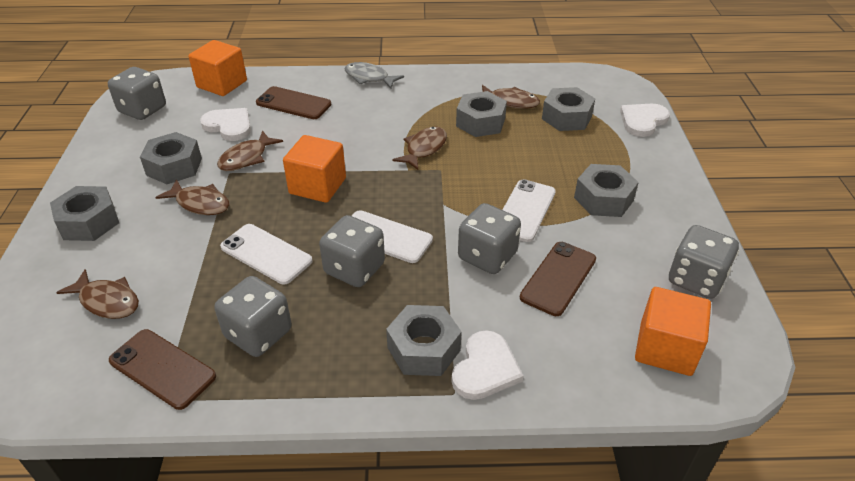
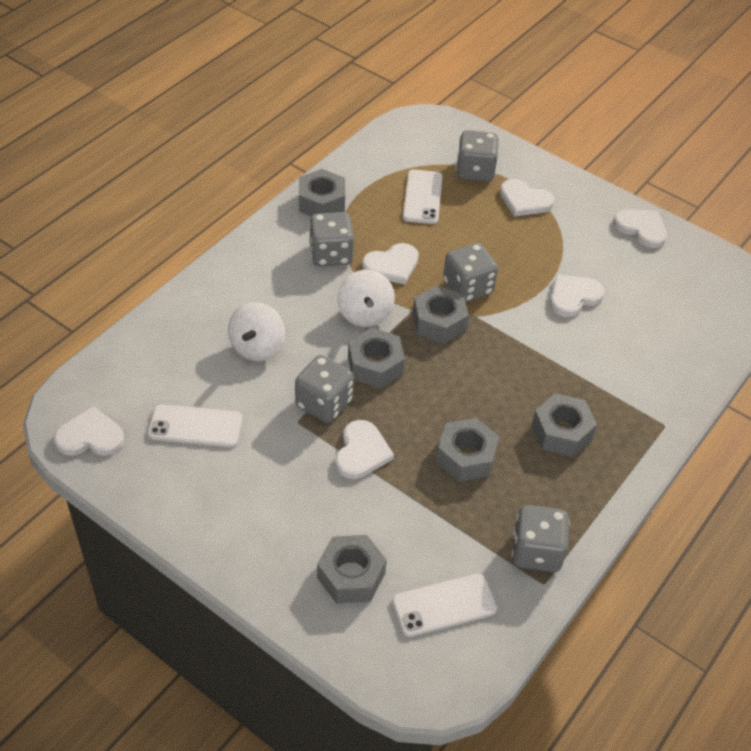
brown fish: 5 -> 0
brown phone: 3 -> 0
grey fish: 1 -> 0
orange cube: 3 -> 0
white heart: 3 -> 6
white spinning top: 0 -> 2

